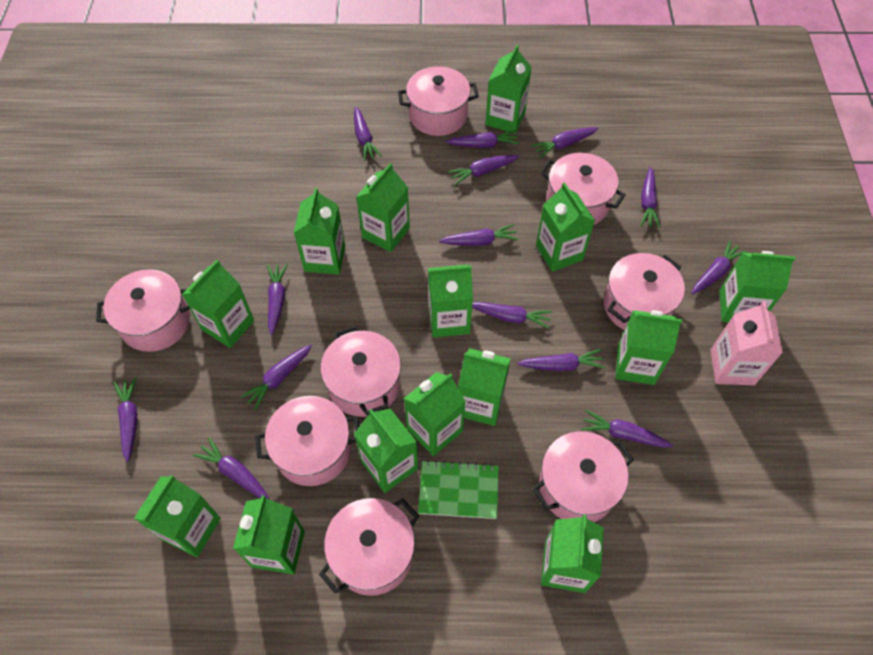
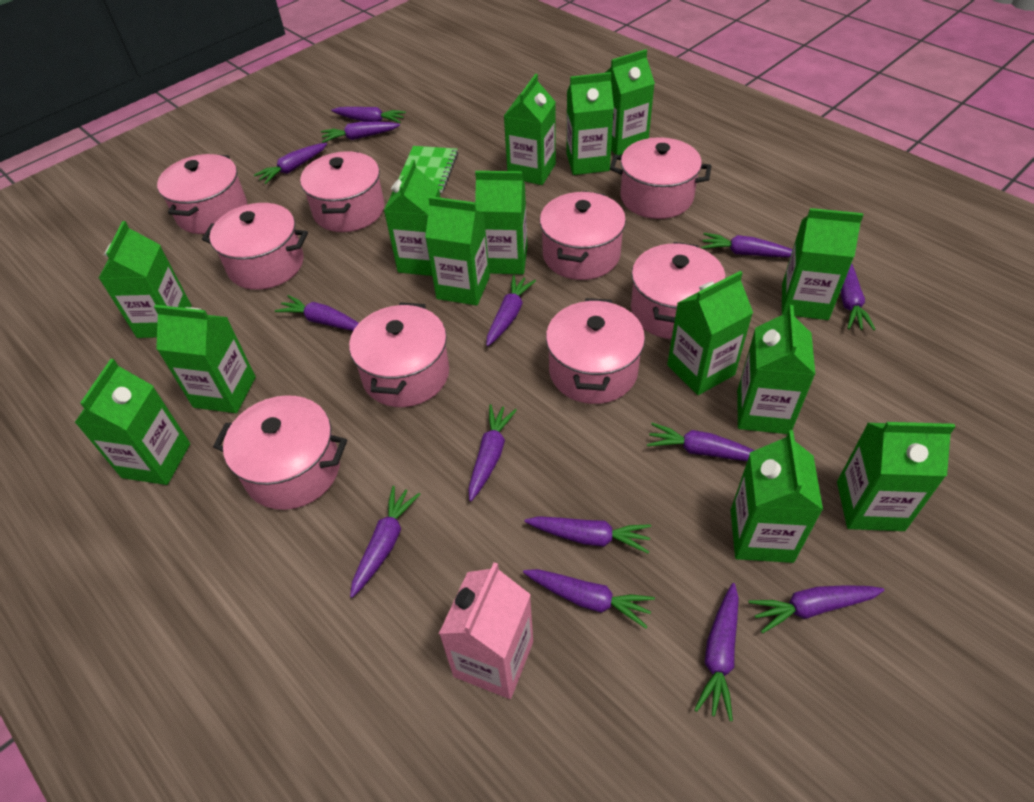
pink pot: 8 -> 9

